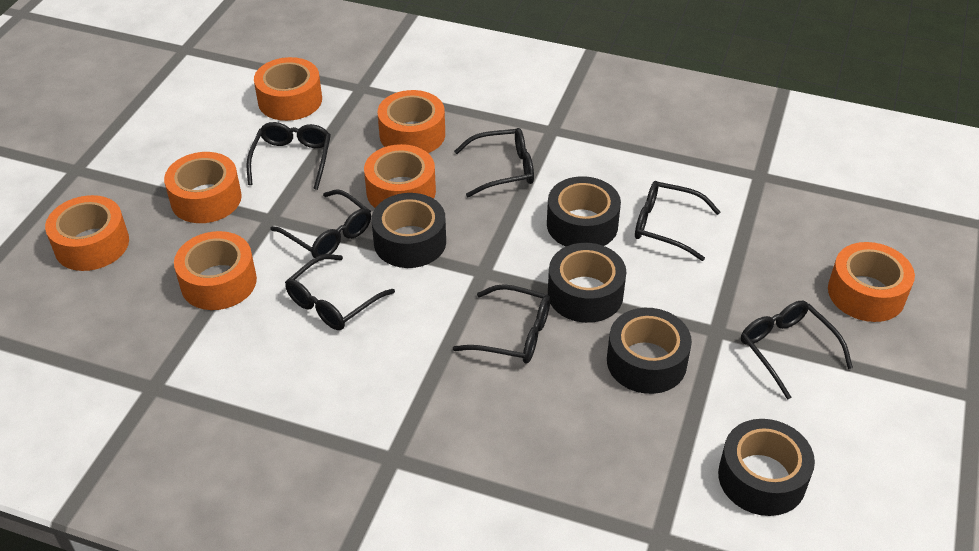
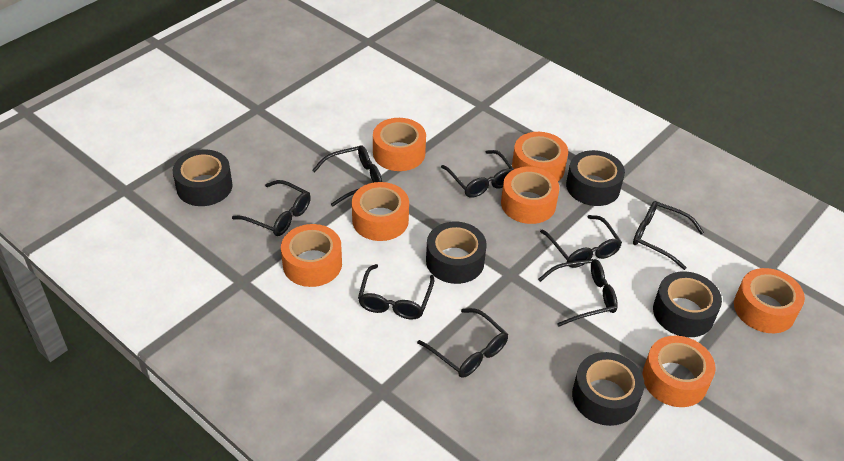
black glasses: 7 -> 8

